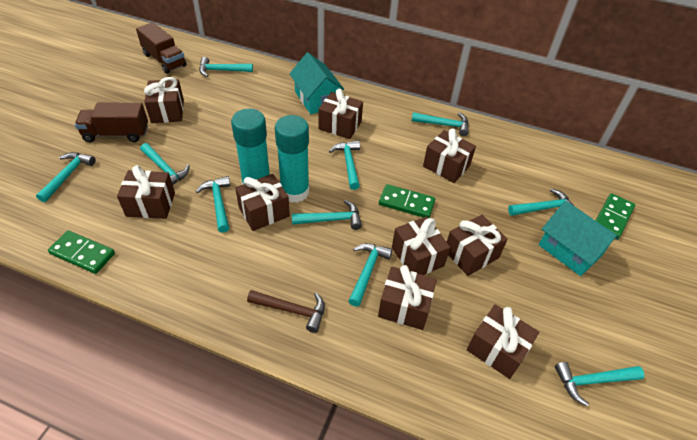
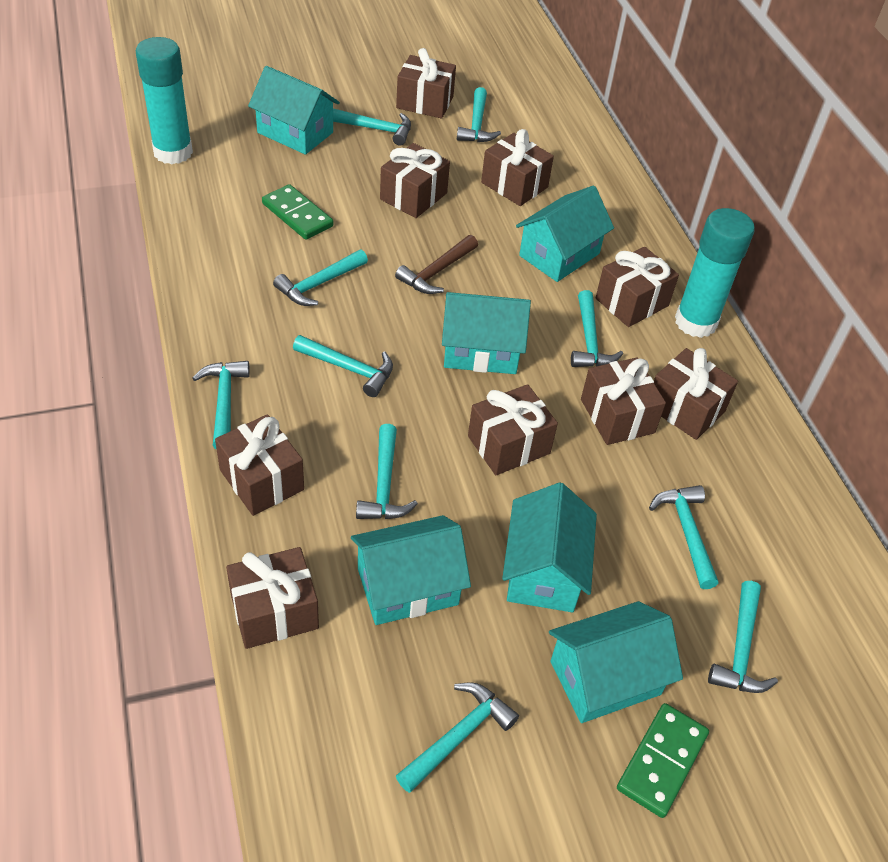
brown truck: 2 -> 0
green domino: 3 -> 2
turquoise house: 2 -> 6

